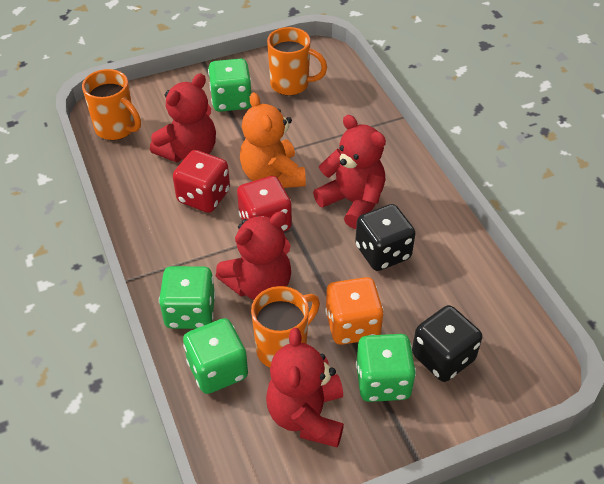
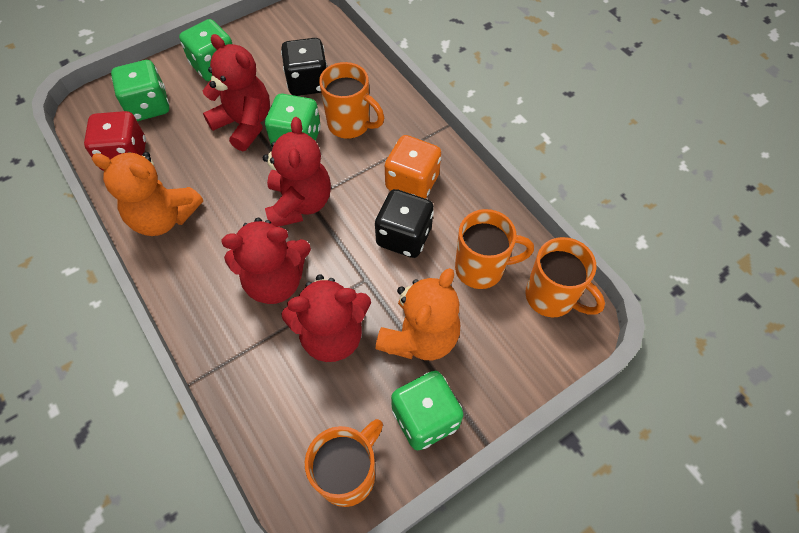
orange mug: 3 -> 4
orange teddy bear: 1 -> 2
red dice: 2 -> 1

